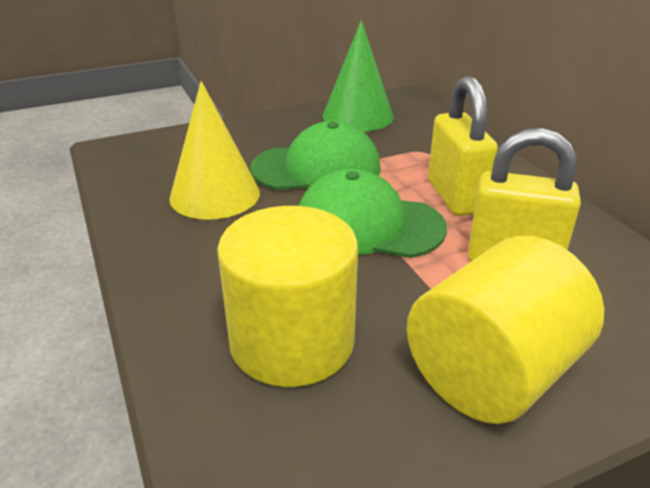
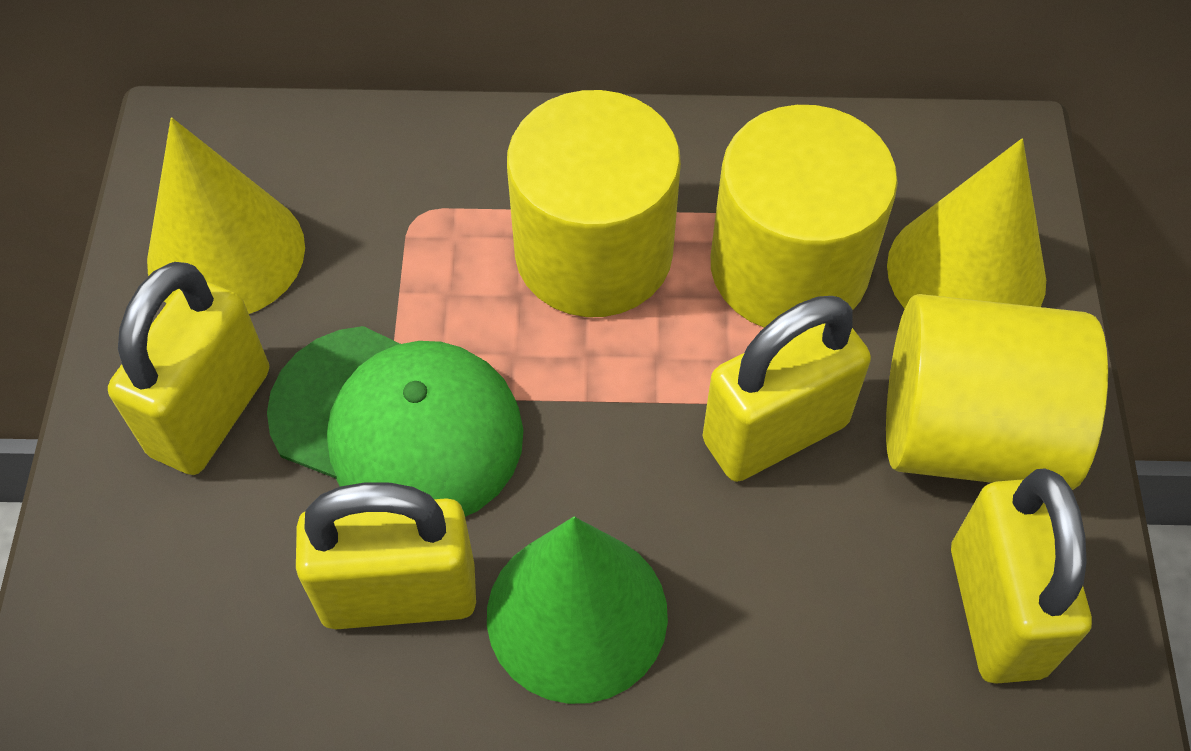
green cap: 2 -> 1
yellow cone: 1 -> 2
yellow cylinder: 2 -> 3
yellow padlock: 2 -> 4

